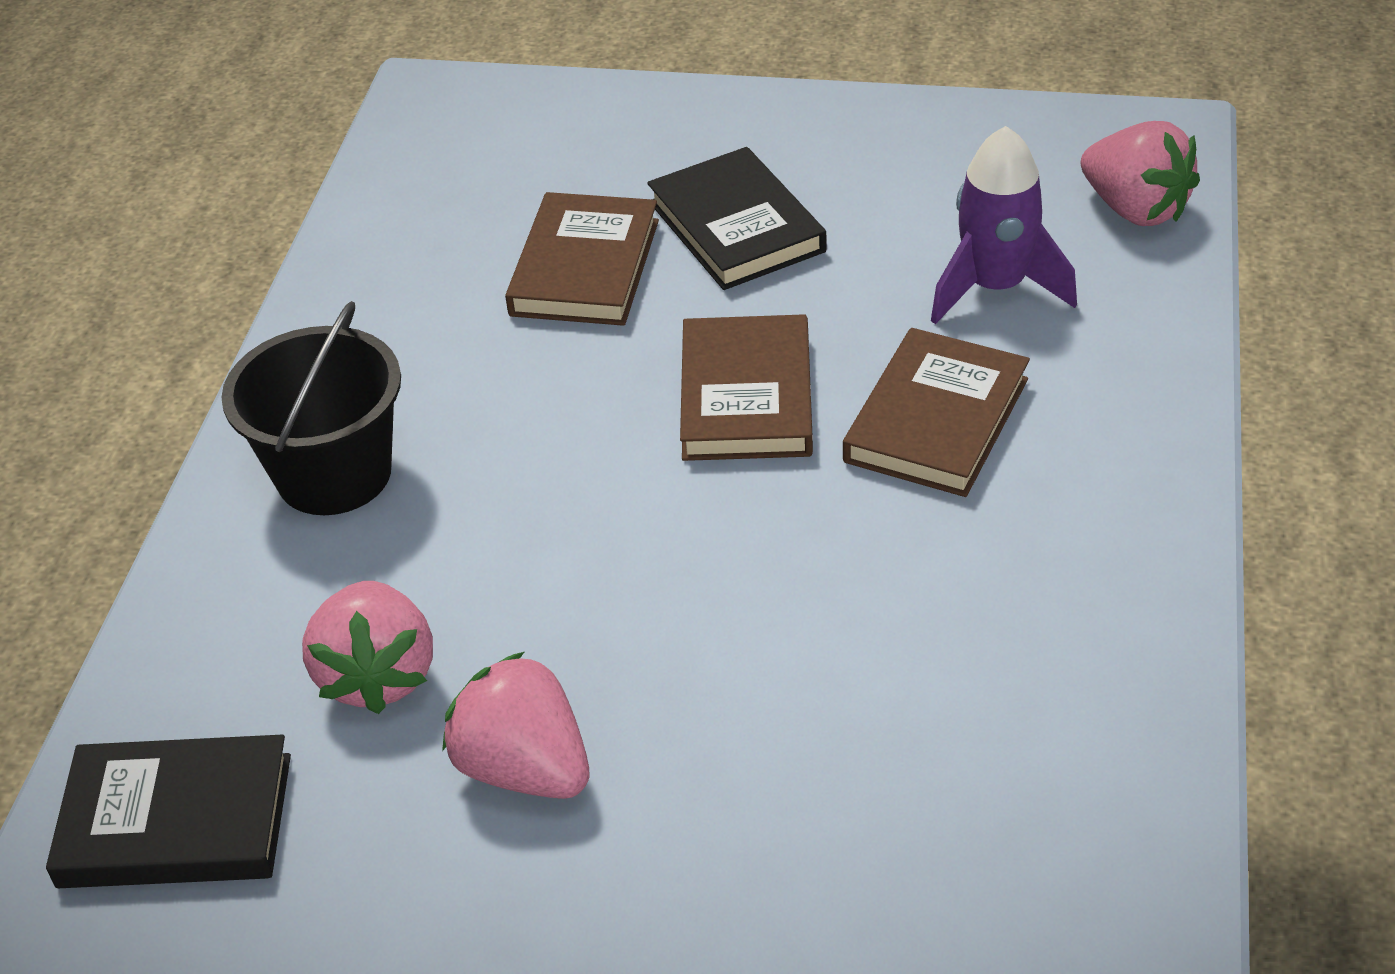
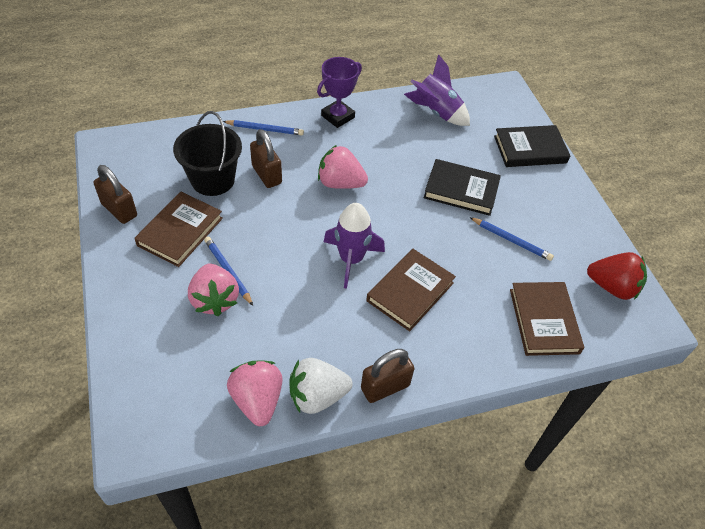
blue pencil: 0 -> 3
brown padlock: 0 -> 3
purple rocket: 1 -> 2
purple trophy: 0 -> 1
red strawberry: 0 -> 1
white strawberry: 0 -> 1

